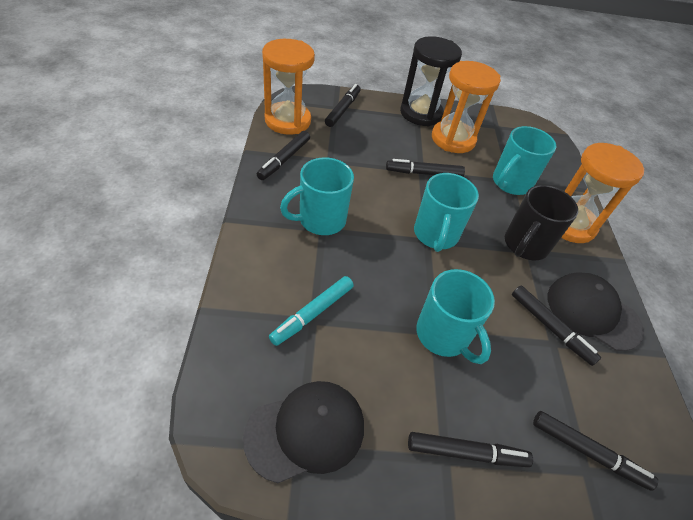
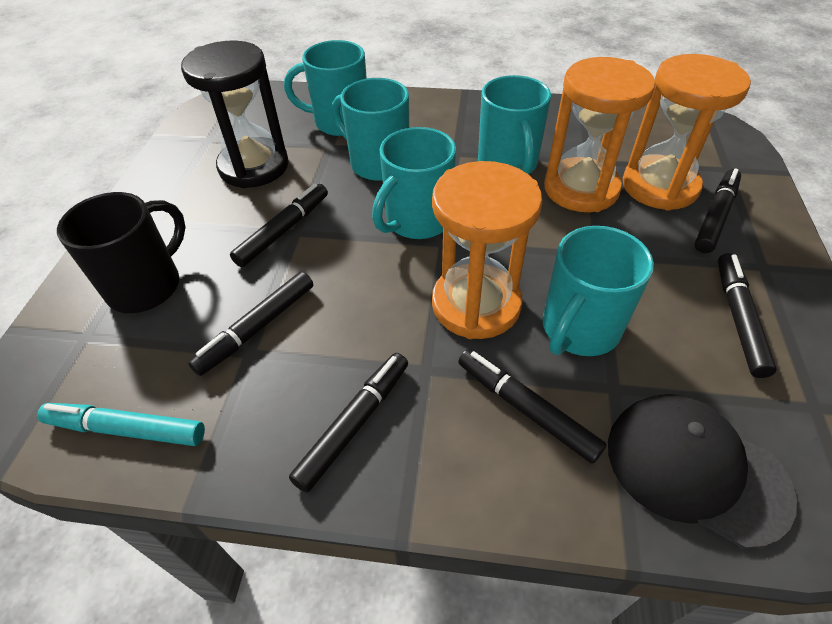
black cap: 2 -> 1
turquoise mug: 4 -> 5

